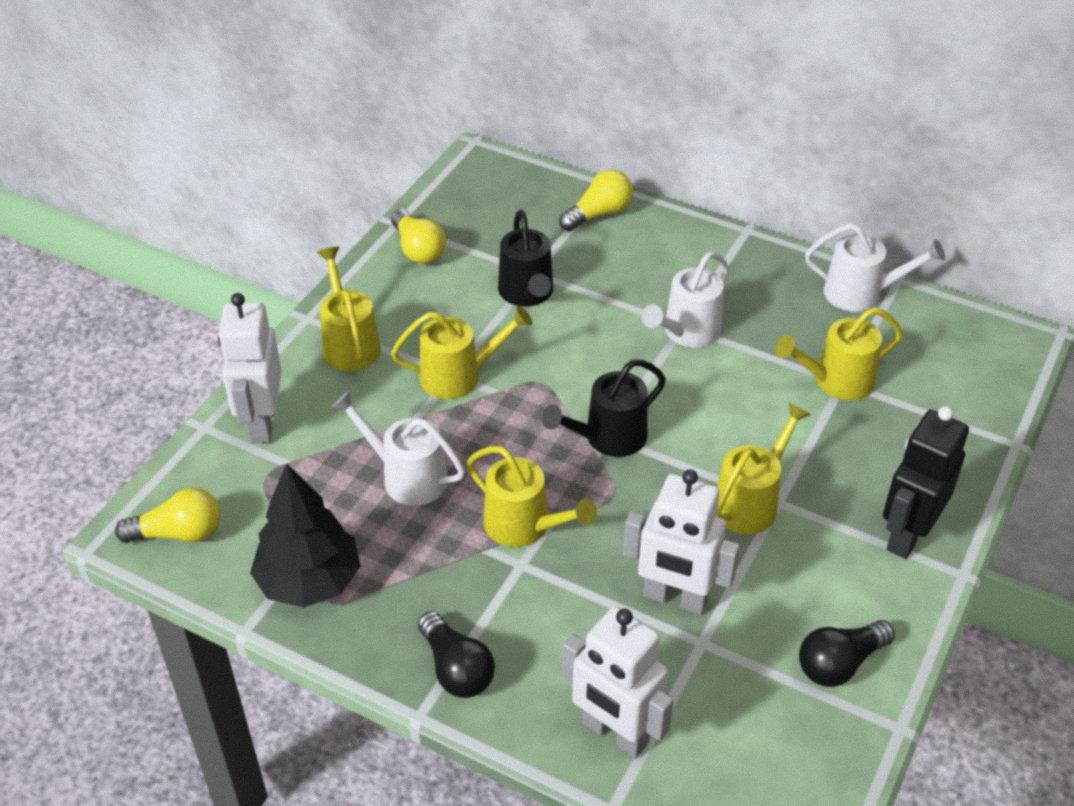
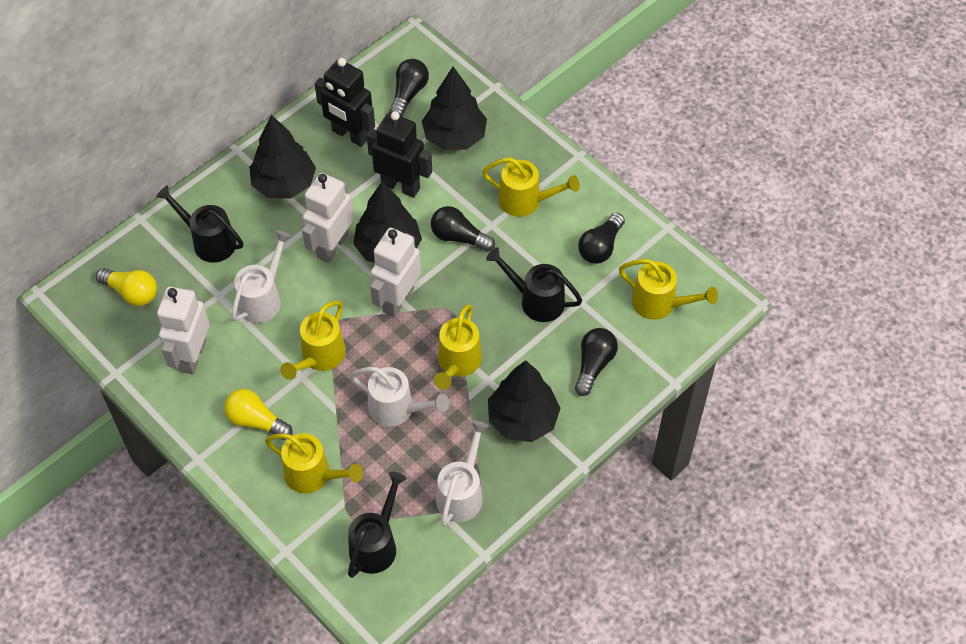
black light bulb: 2 -> 4
black robot: 1 -> 2
black tree: 1 -> 4
black watering can: 2 -> 3
yellow light bulb: 3 -> 2

